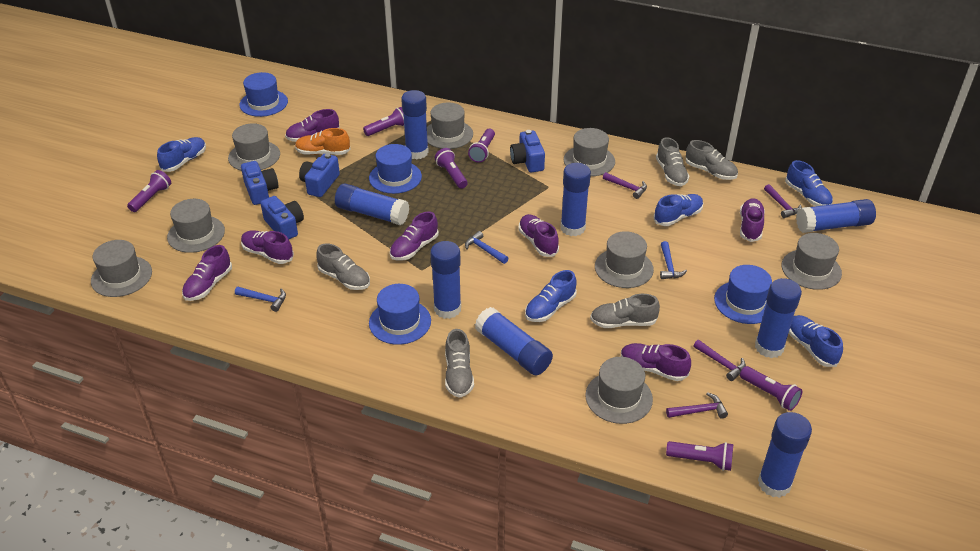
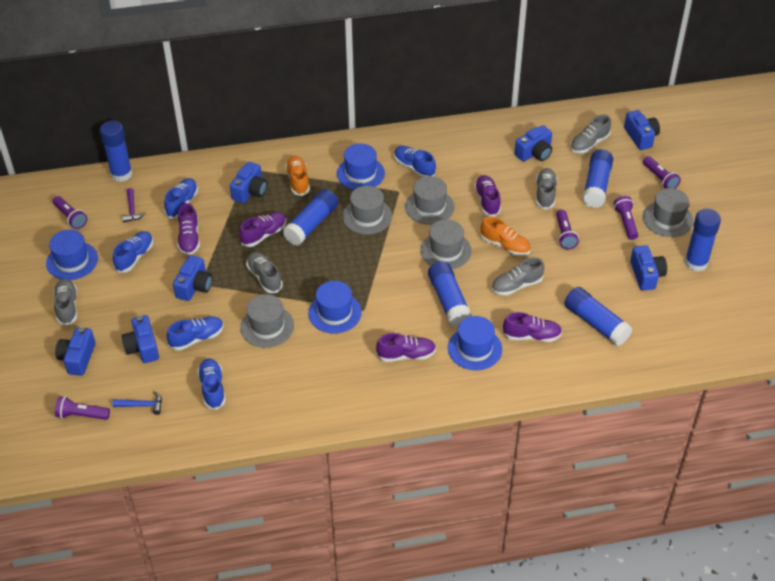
blue camera: 4 -> 7
blue glue stick: 8 -> 6
blue hammer: 3 -> 1
grey hat: 8 -> 5
orange shoe: 1 -> 2
purple flashlight: 6 -> 5
purple hammer: 4 -> 1
purple shoe: 7 -> 5

